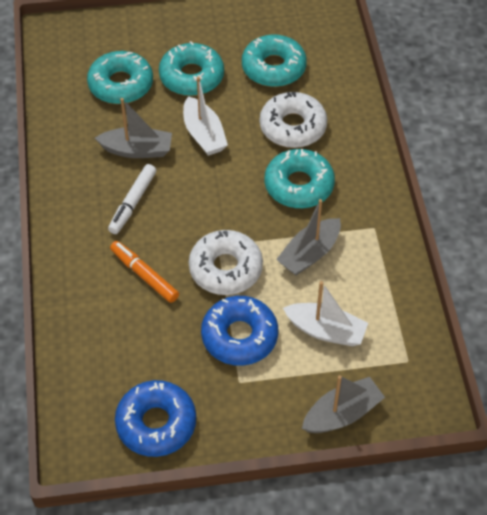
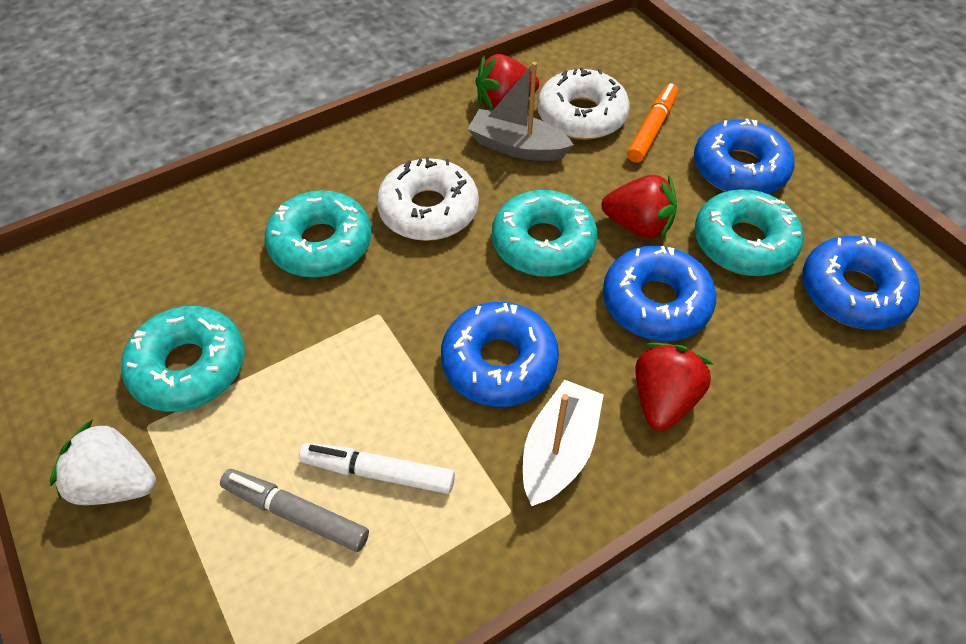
blue donut: 2 -> 4
grey boat: 3 -> 1
grey marker: 0 -> 1
red strawberry: 0 -> 3
white boat: 2 -> 1
white strawberry: 0 -> 1

